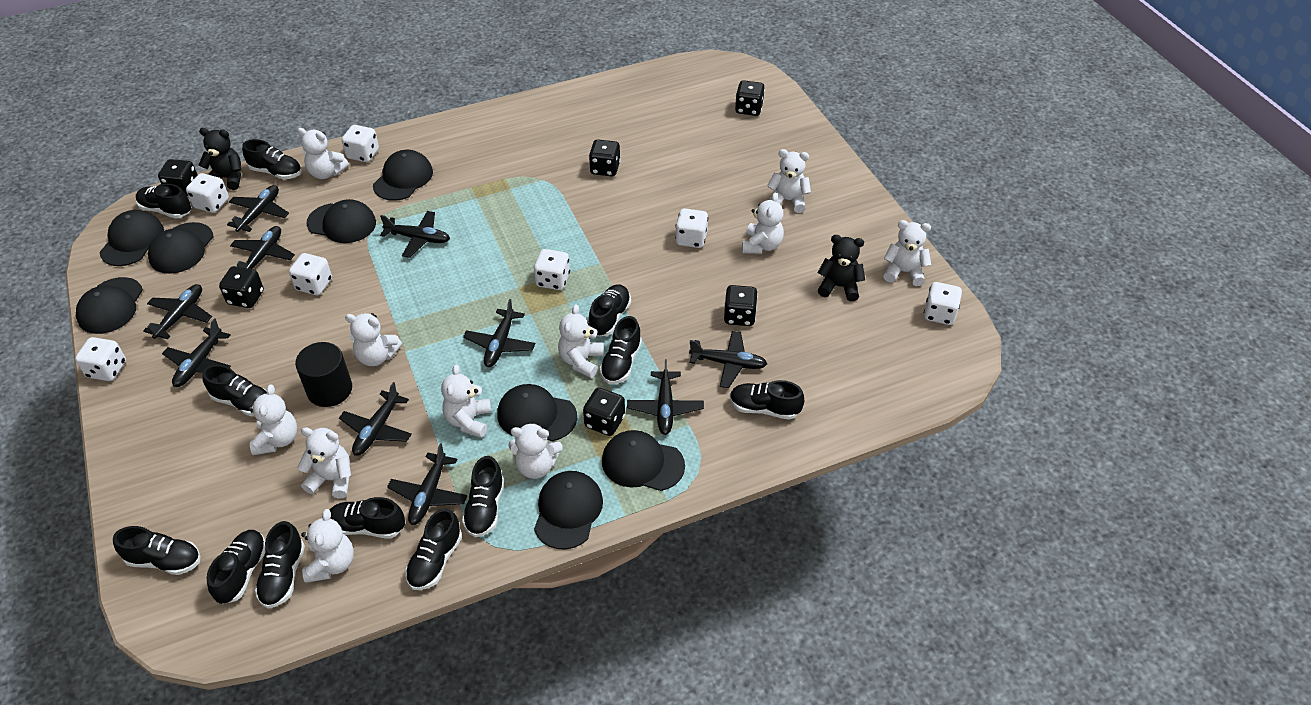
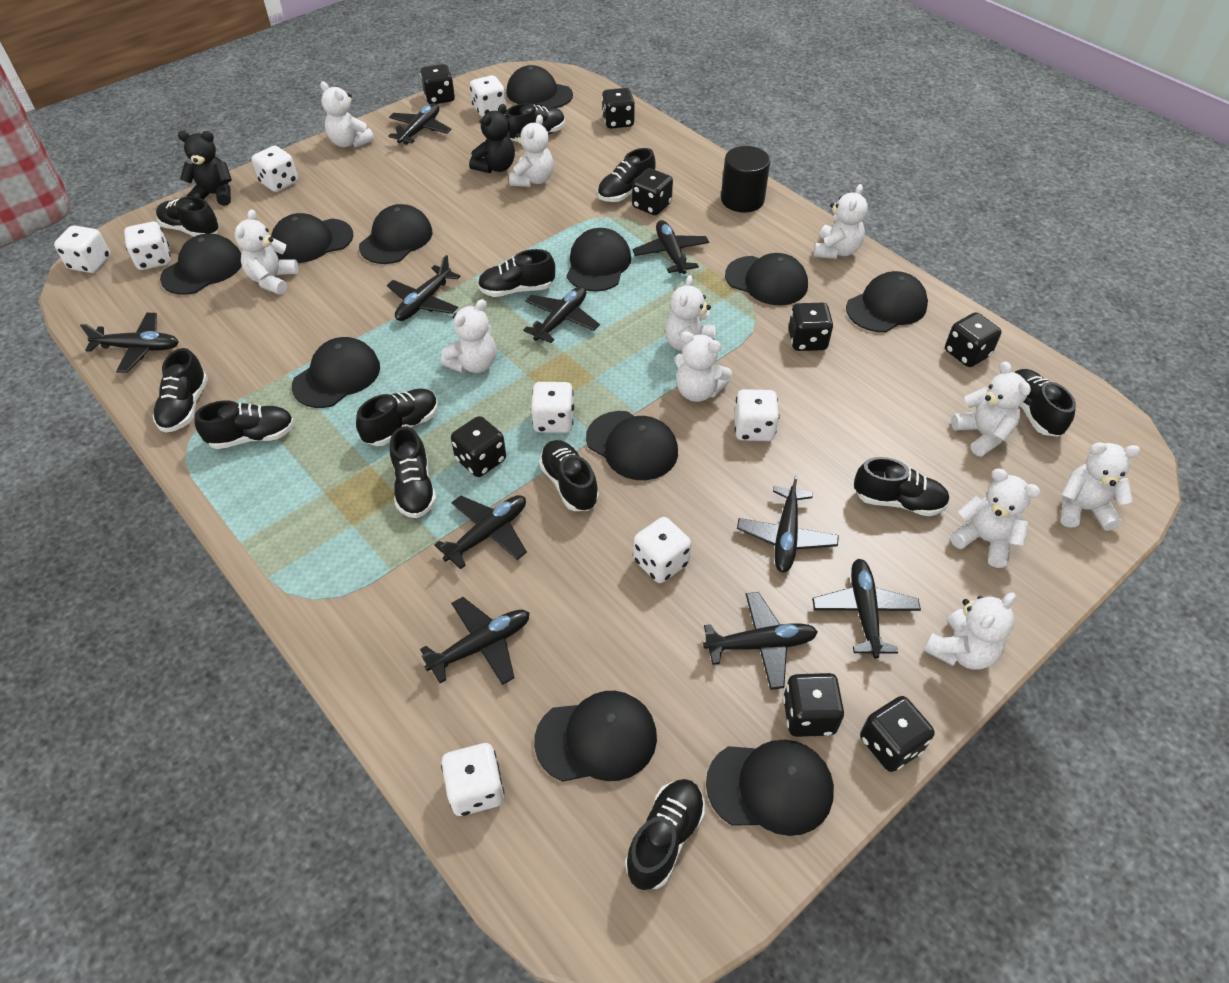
black cap: 8 -> 11
black dice: 6 -> 8
white dice: 7 -> 8

